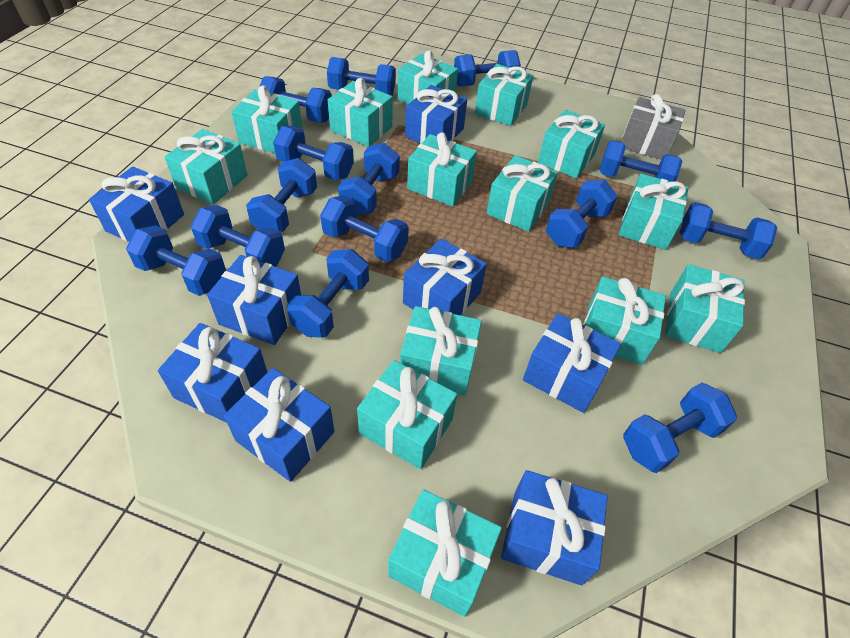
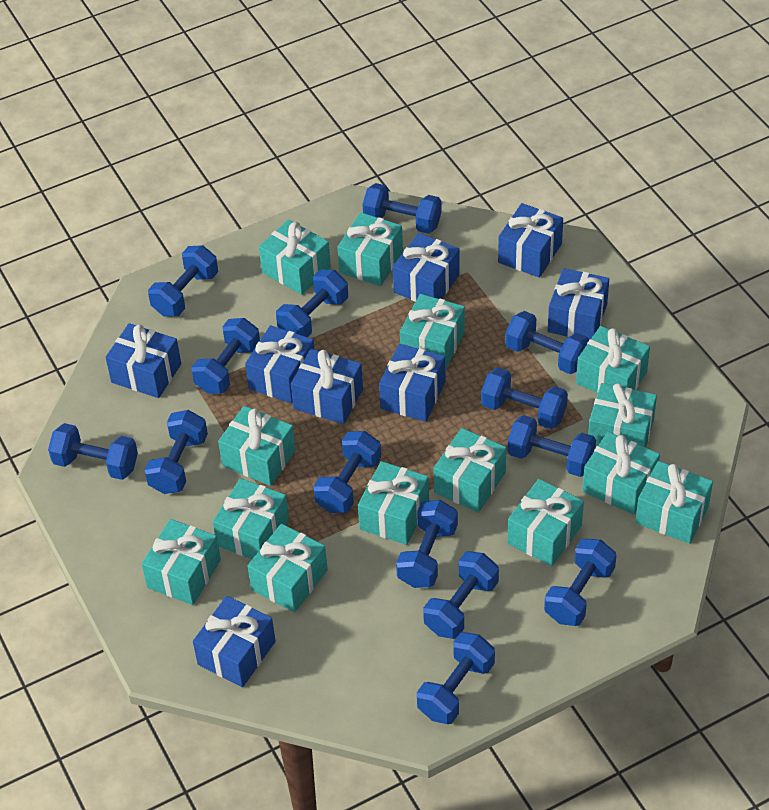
grey gift: 1 -> 0

